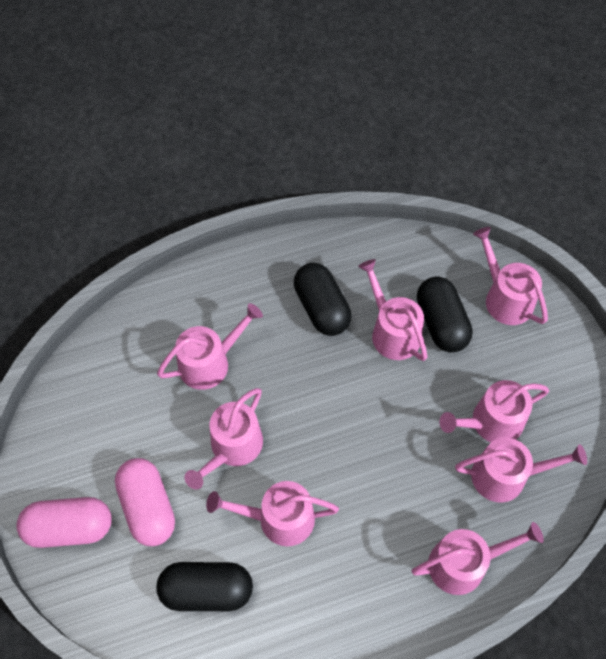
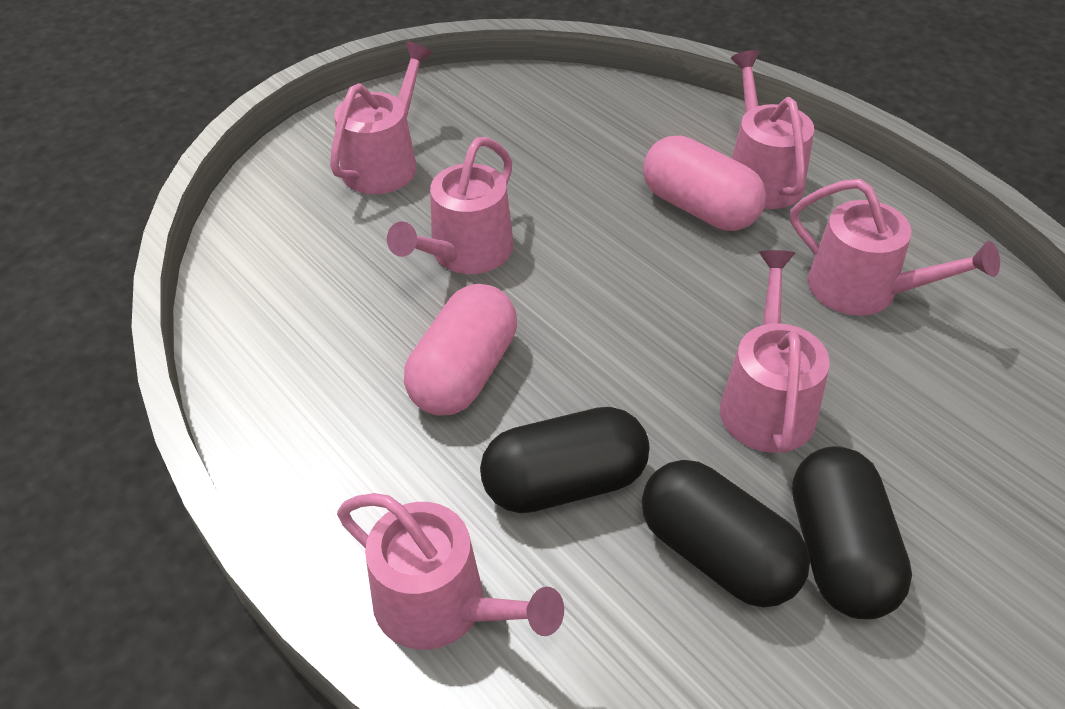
pink watering can: 8 -> 6

